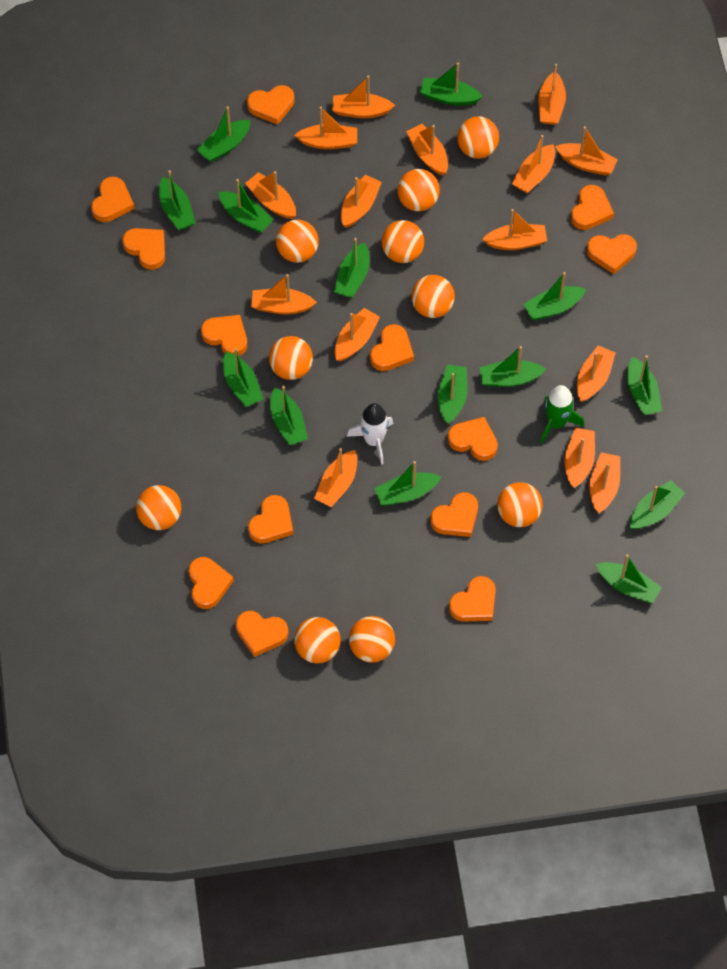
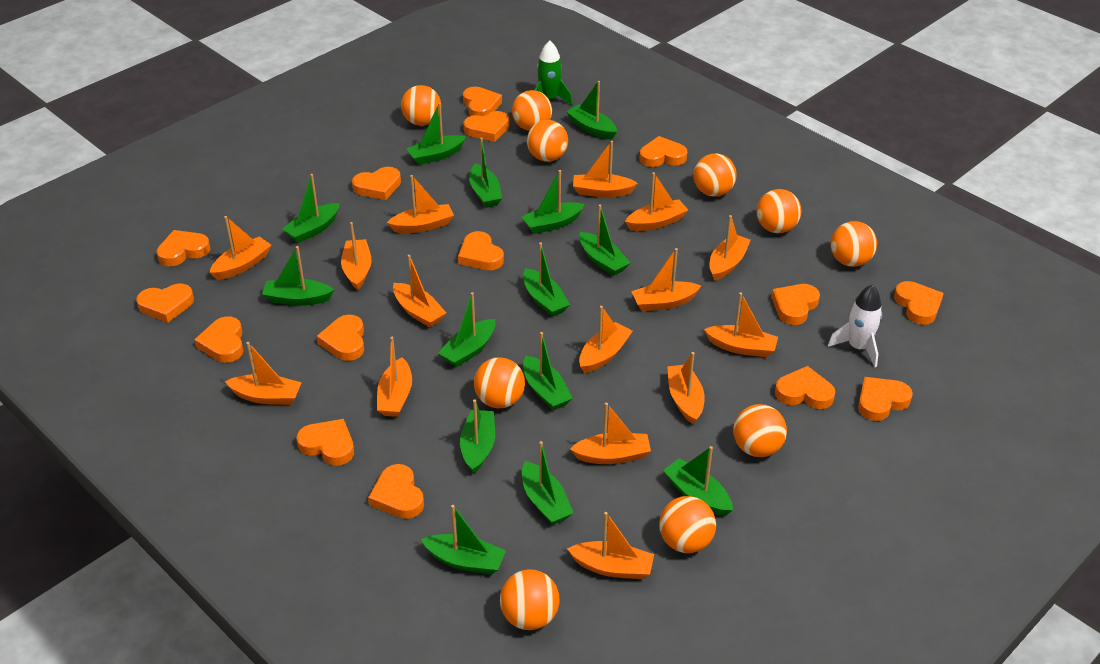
orange heart: 13 -> 15

